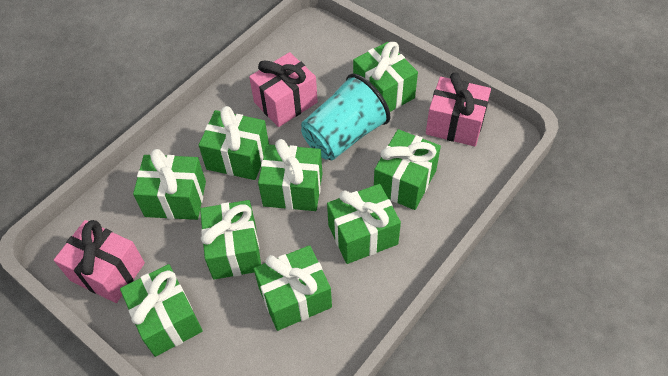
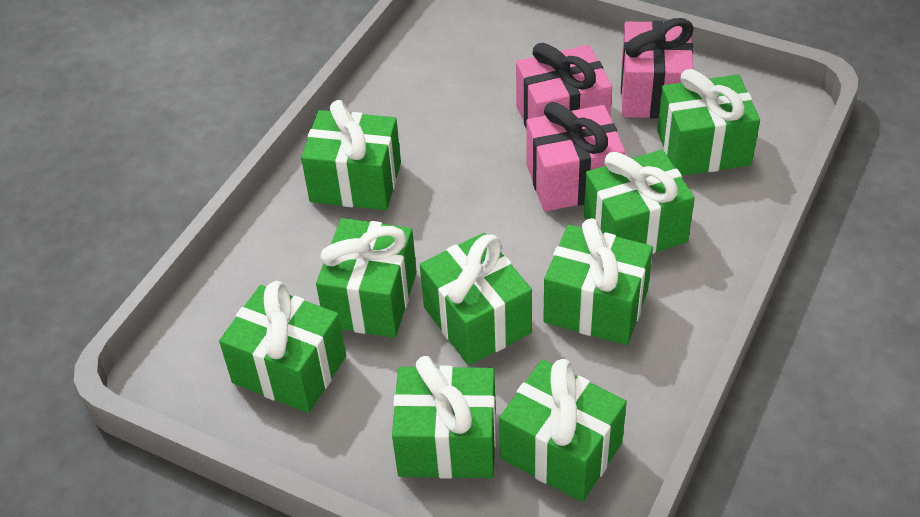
turquoise cup: 1 -> 0

